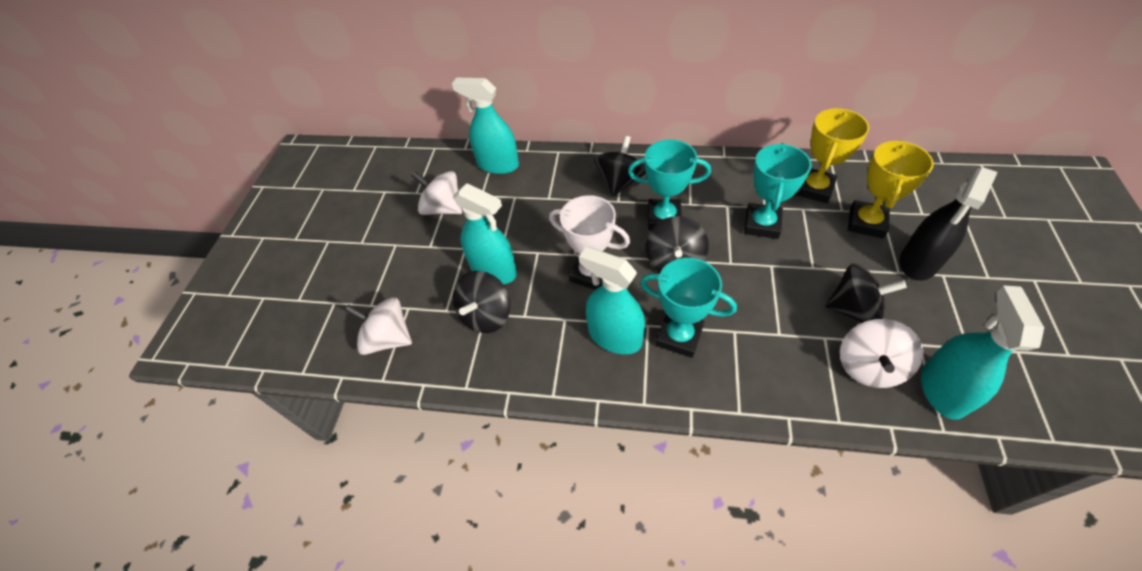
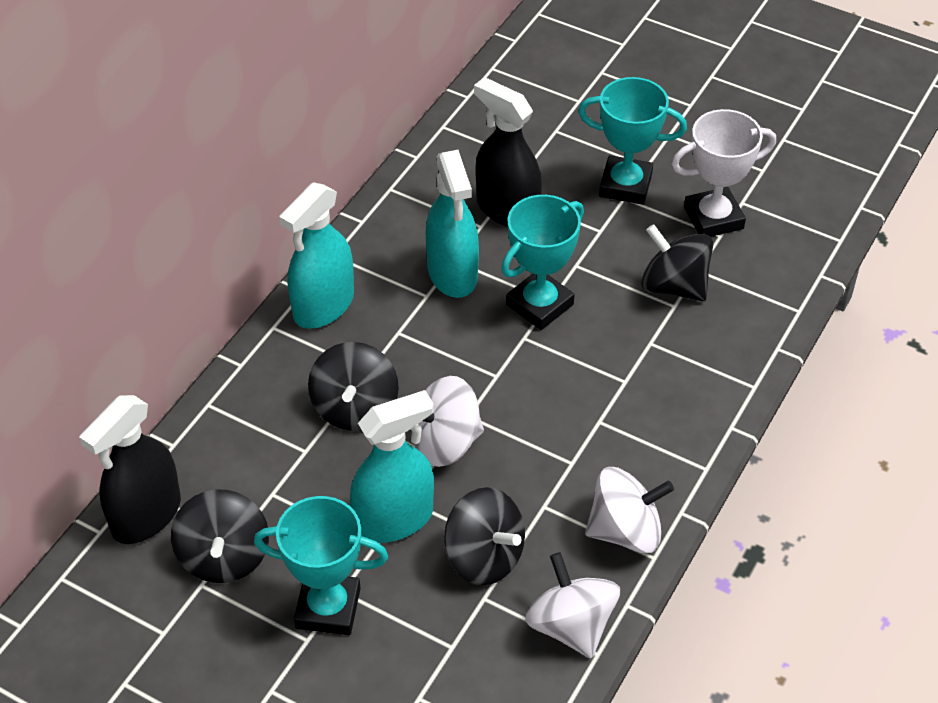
black spray bottle: 1 -> 2
turquoise spray bottle: 4 -> 3
yellow trophy: 2 -> 0

